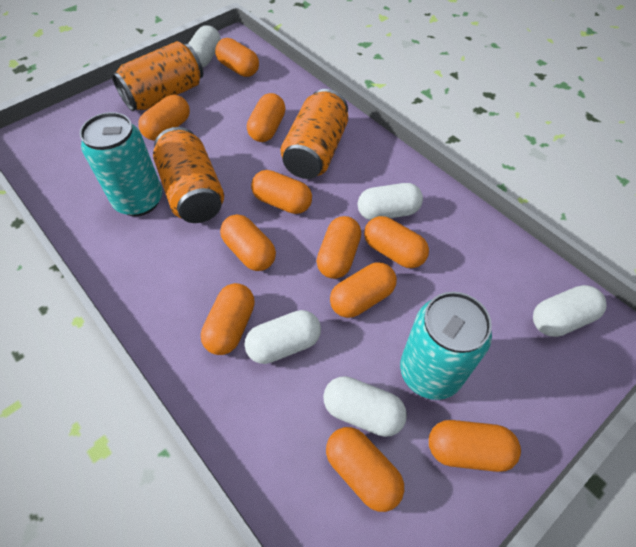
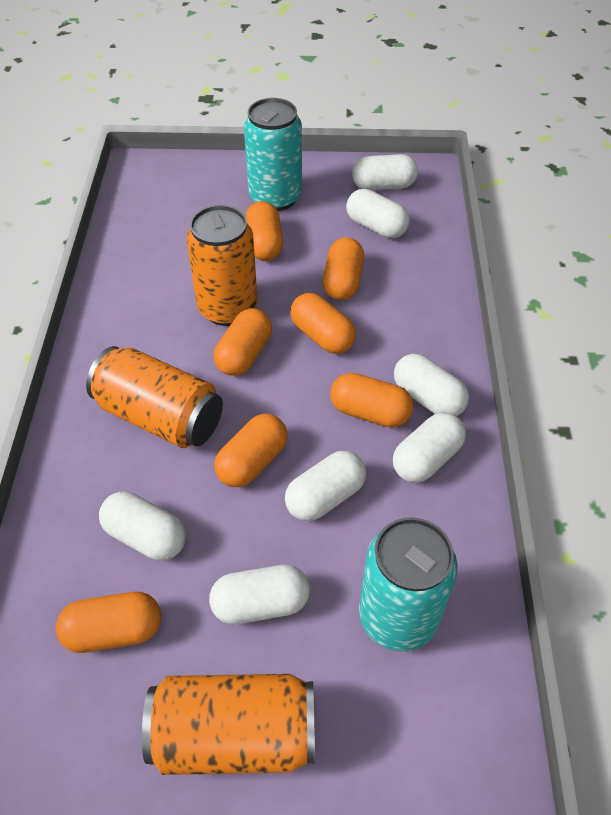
orange capsule: 11 -> 7
white capsule: 5 -> 7

